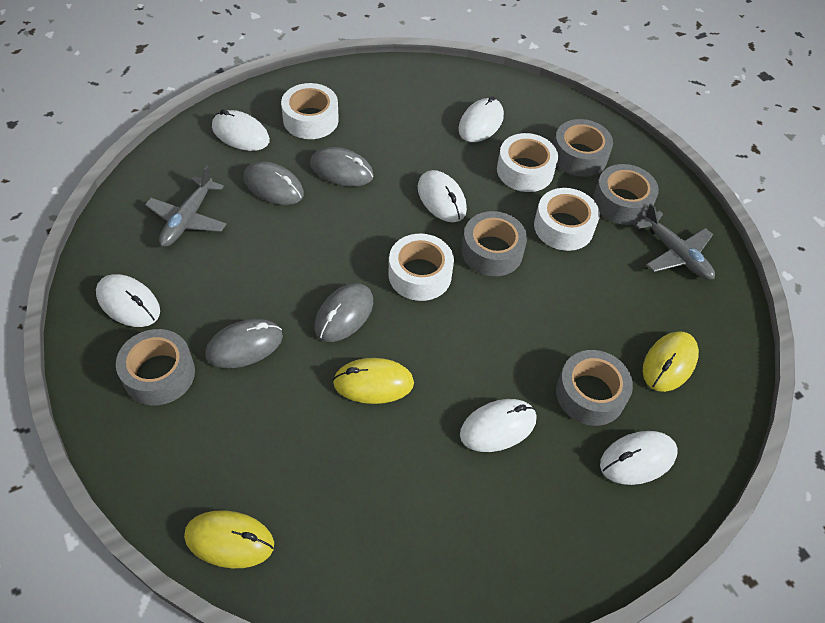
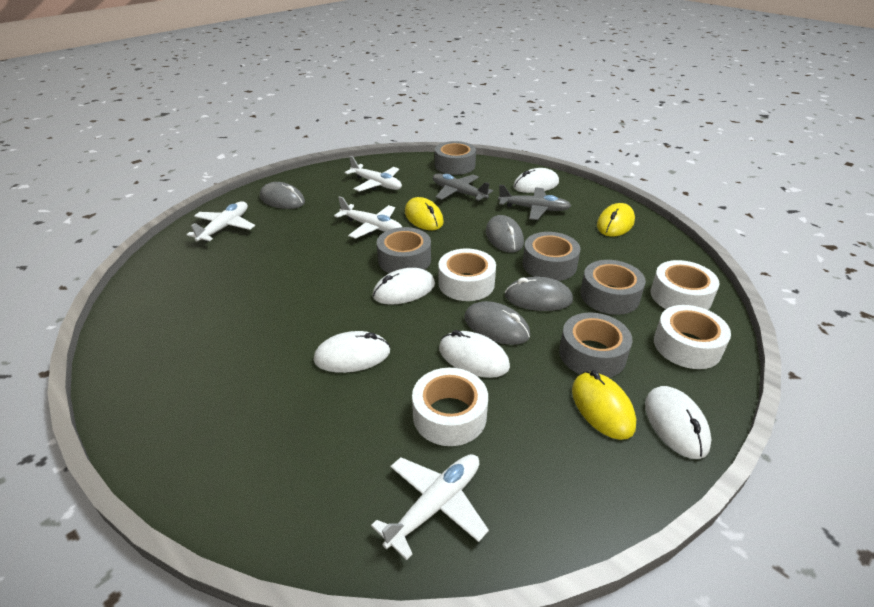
white mouse: 6 -> 5
white plane: 0 -> 4

